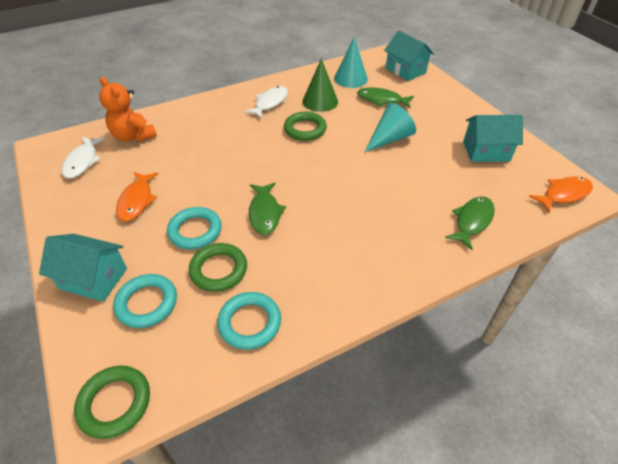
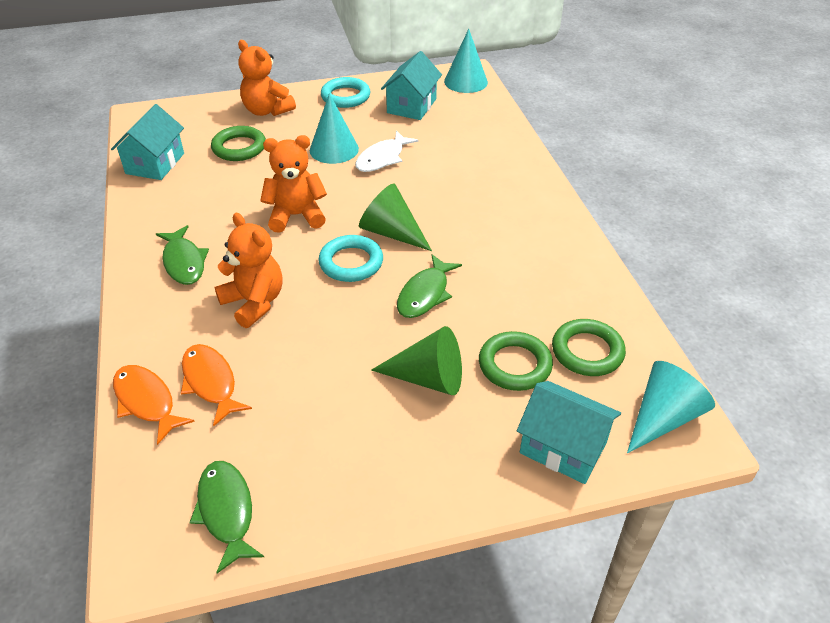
green cone: 1 -> 2
orange teddy bear: 1 -> 3
turquoise cone: 2 -> 3
turquoise ring: 3 -> 2
white fish: 2 -> 1

